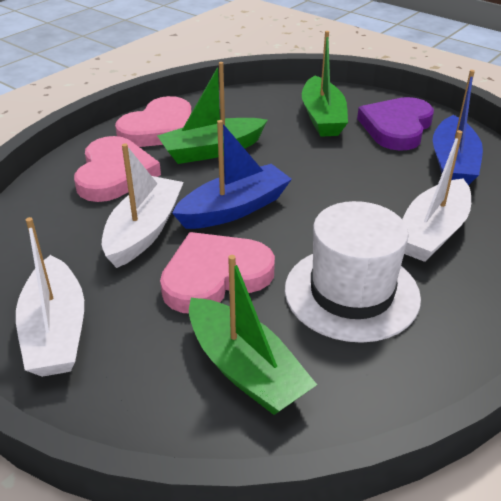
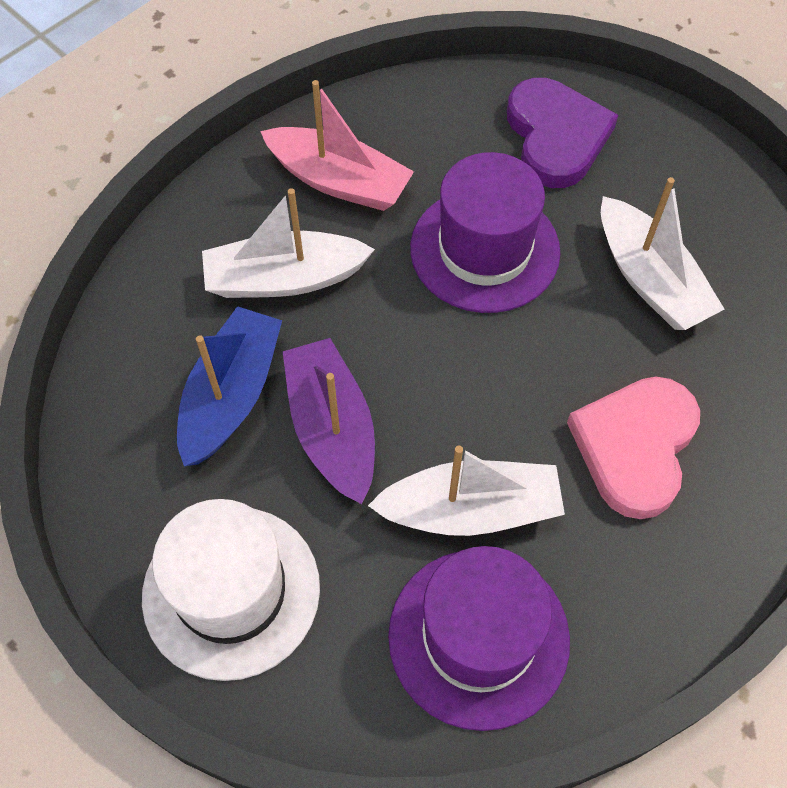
blue boat: 2 -> 1
green boat: 3 -> 0
pink boat: 0 -> 1
pink heart: 3 -> 1
purple boat: 0 -> 1
purple hat: 0 -> 2

